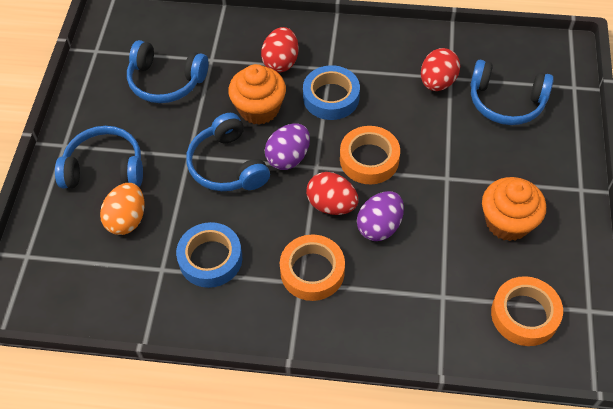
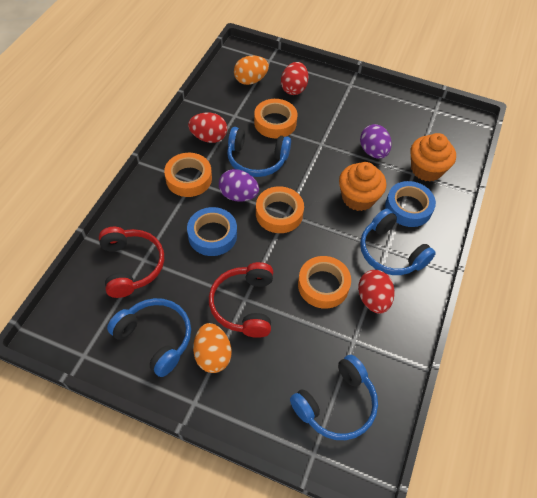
orange egg: 1 -> 2
orange tape: 3 -> 4
red headphones: 0 -> 2

